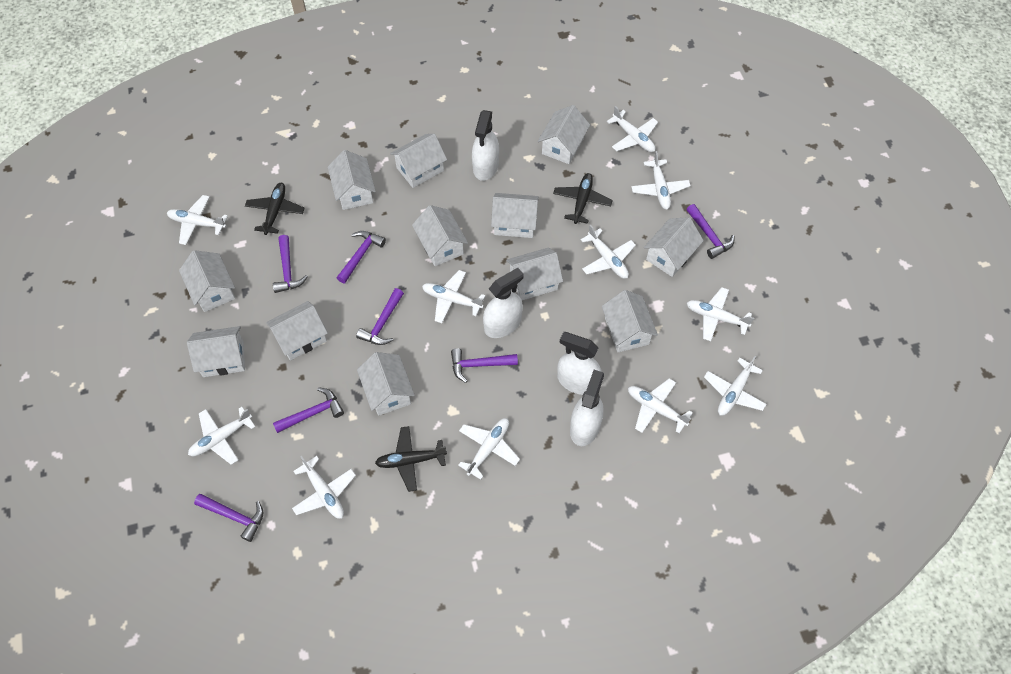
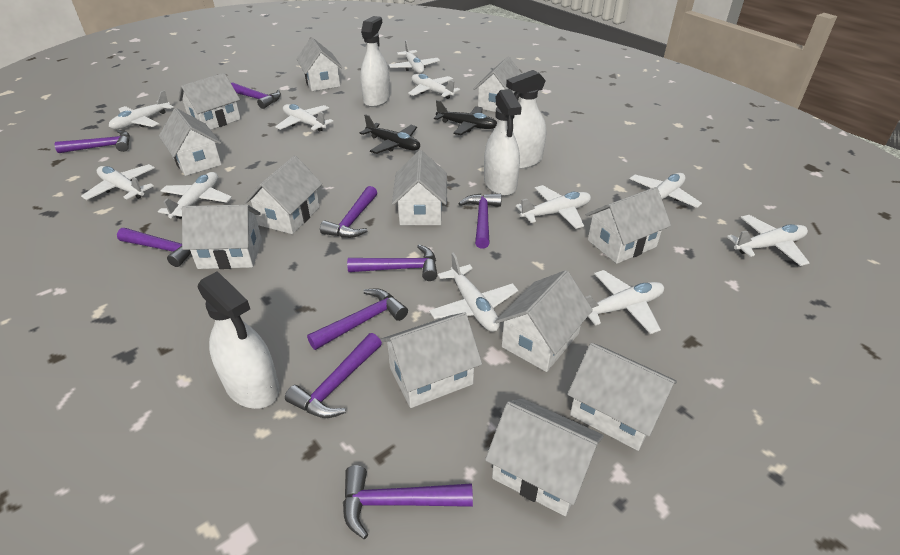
black plane: 3 -> 2
purple hammer: 7 -> 9

